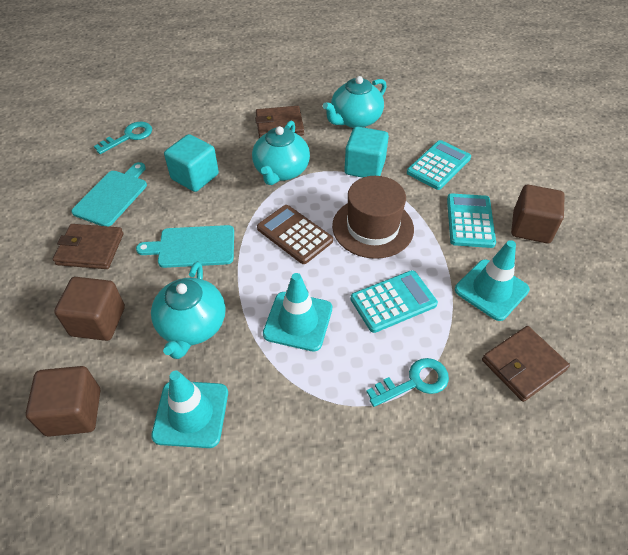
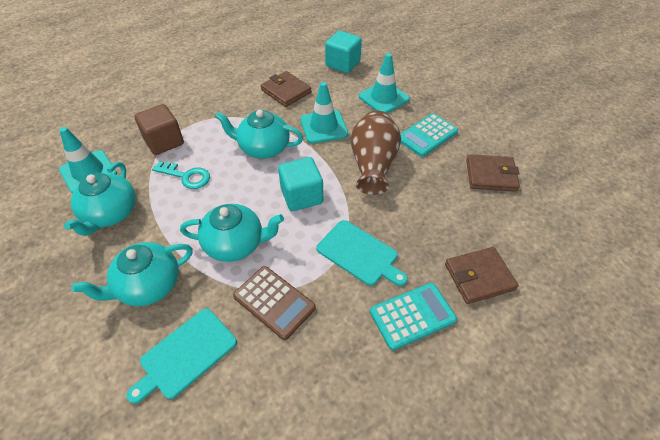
brown cube: 3 -> 1
brown hat: 1 -> 0
brown vase: 0 -> 1
turquoise calculator: 3 -> 2
turquoise key: 2 -> 1
turquoise teapot: 3 -> 4

